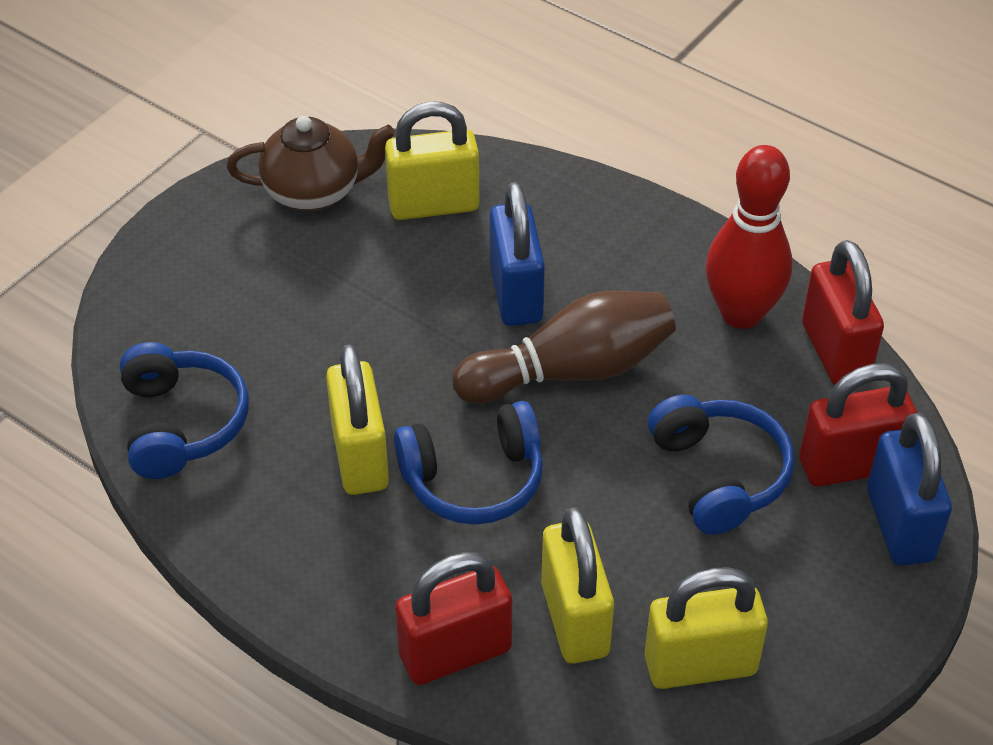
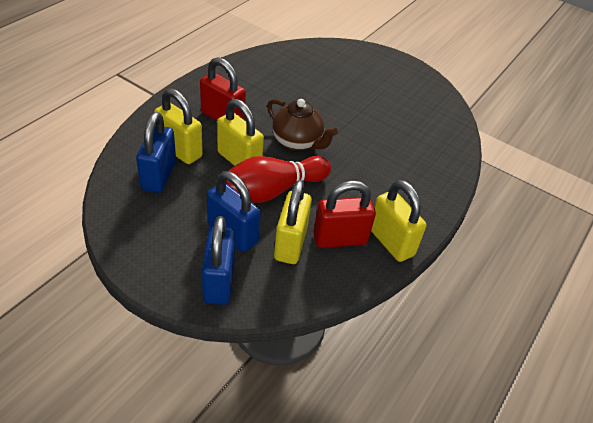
blue headphones: 3 -> 0
blue padlock: 2 -> 3
brown bowling pin: 1 -> 0
red padlock: 3 -> 2

